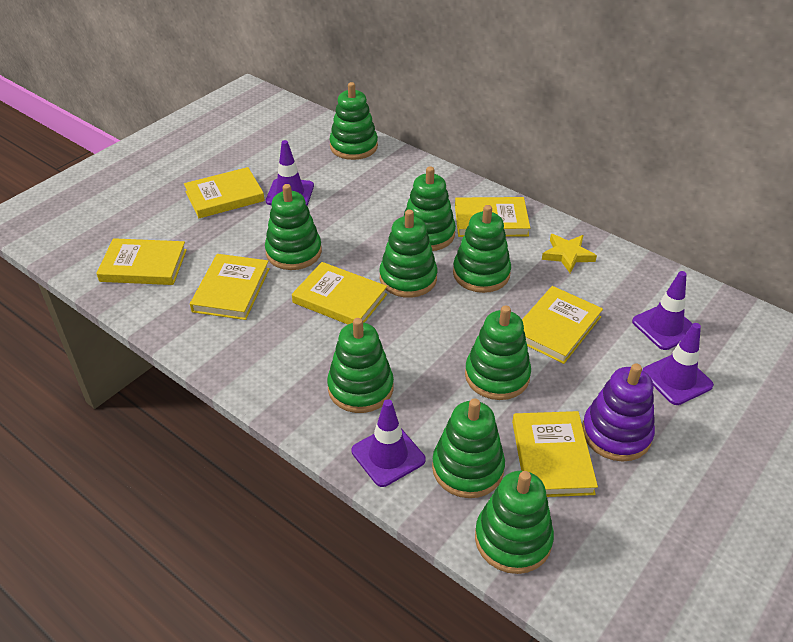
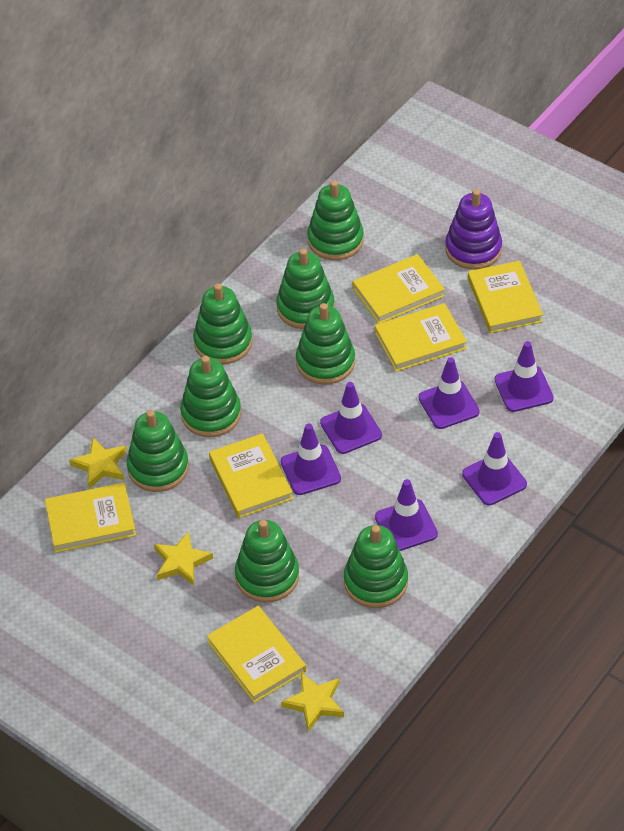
green stacking toy: 9 -> 8
purple traffic cone: 4 -> 6
yellow book: 7 -> 6
yellow star: 1 -> 3

